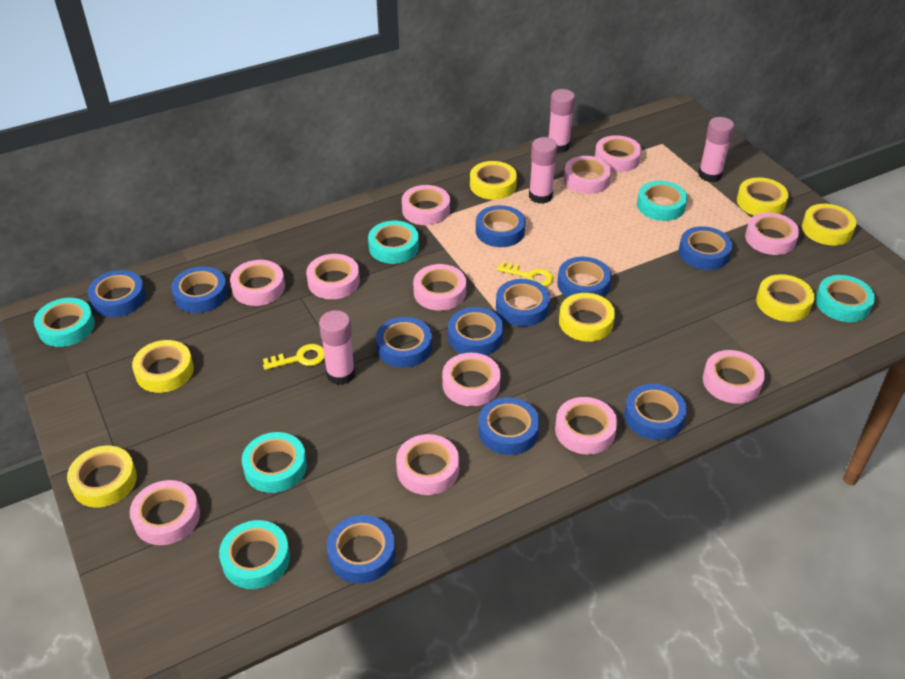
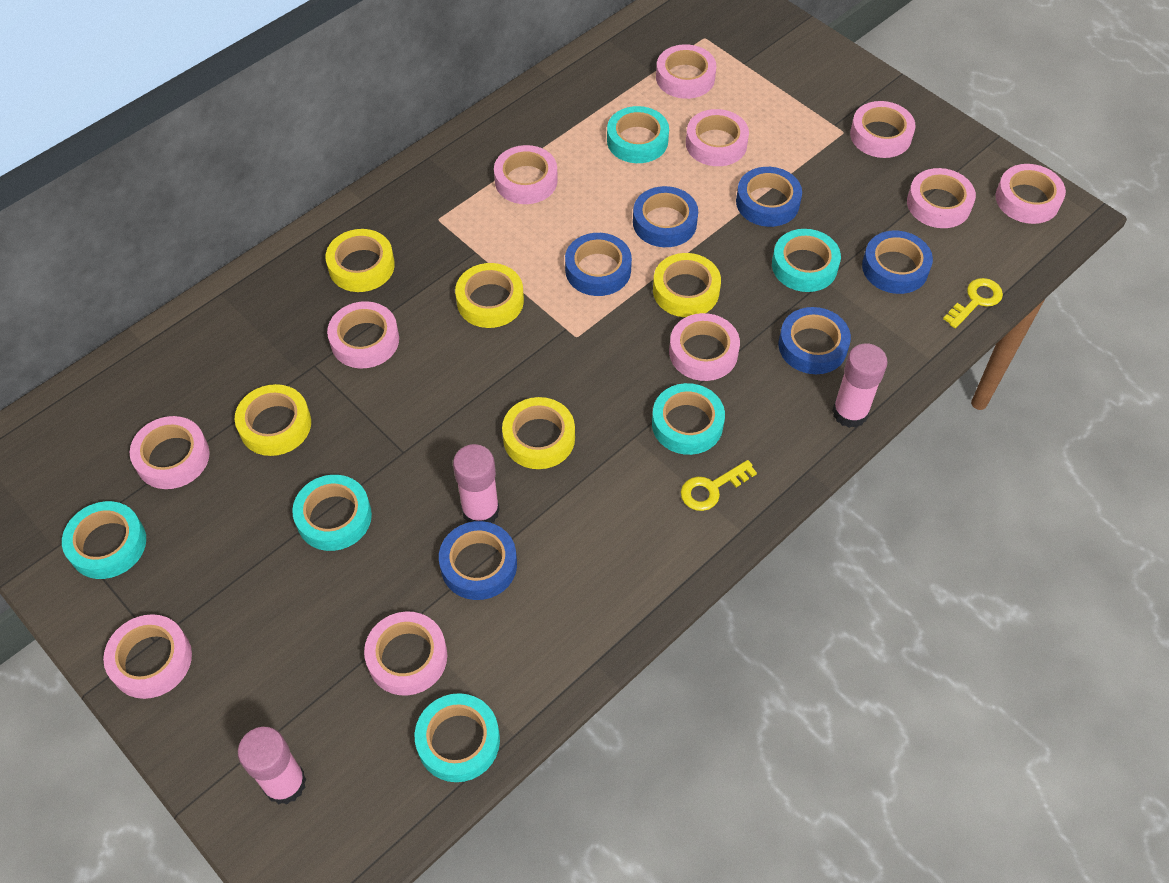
blue tape: 11 -> 6
pink glue stick: 4 -> 3
pink tape: 12 -> 11
yellow tape: 7 -> 5

